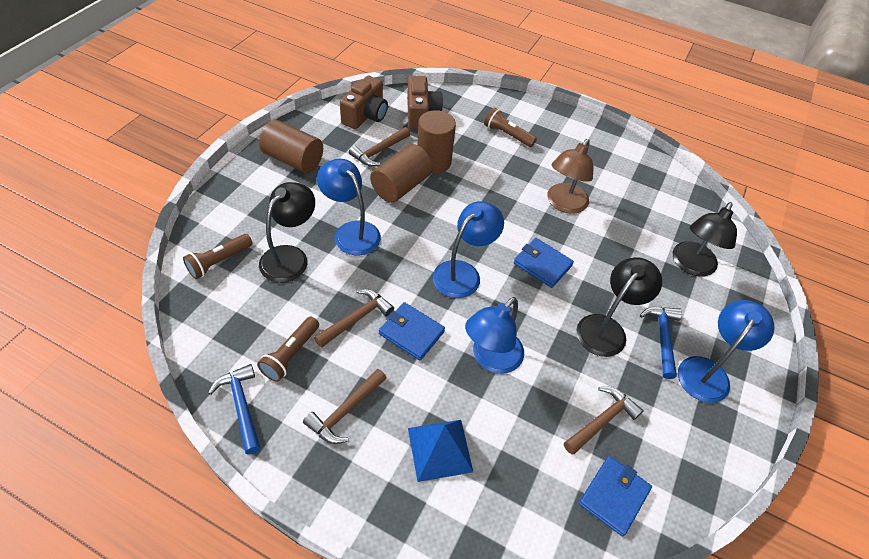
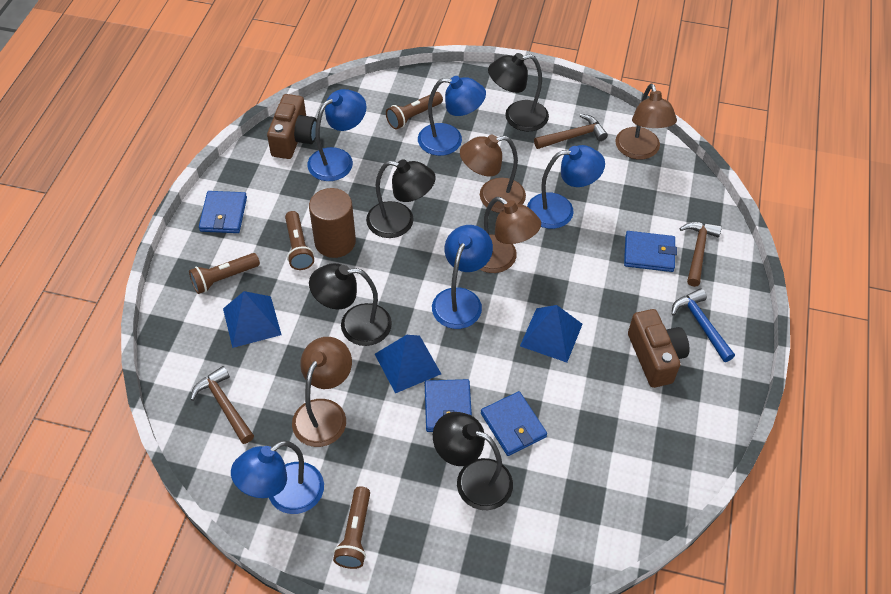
black lamp: 3 -> 4
blue hammer: 2 -> 1
blue lamp: 4 -> 5
blue pyramid: 1 -> 3
blue wallet: 3 -> 4
brown cylinder: 3 -> 1
brown flashlight: 3 -> 4
brown hammer: 4 -> 3
brown lamp: 1 -> 4

